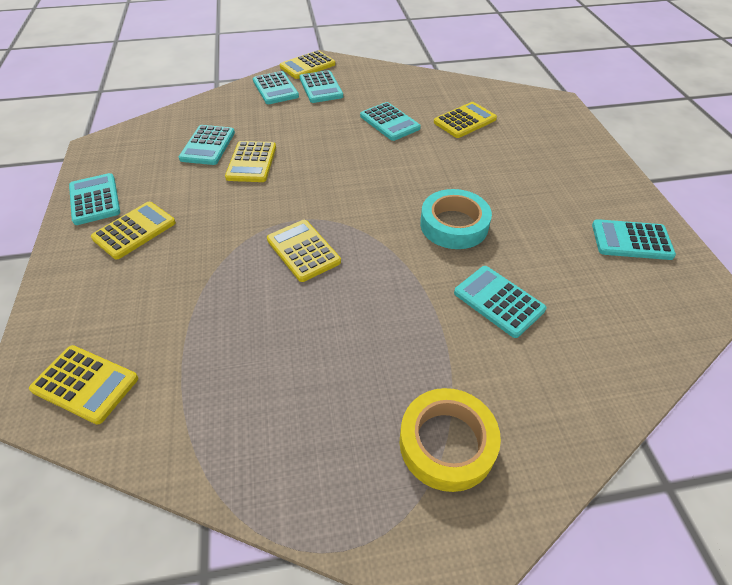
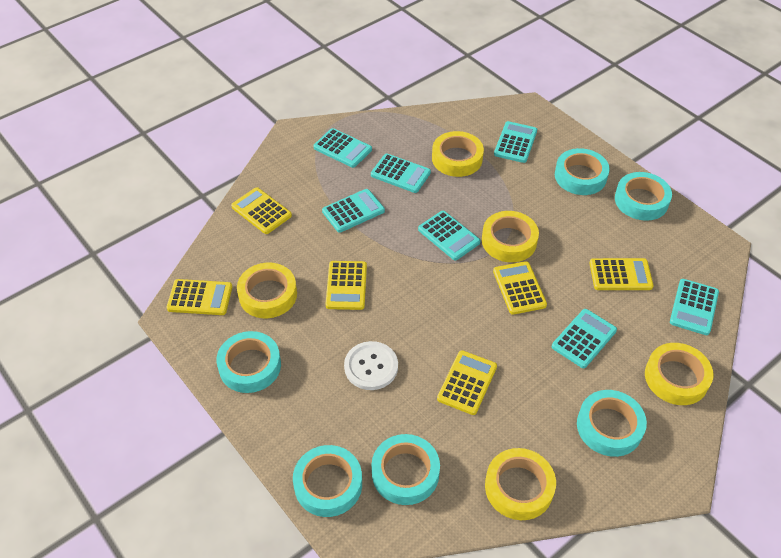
turquoise tape: 1 -> 6
white button: 0 -> 1
yellow tape: 1 -> 5

